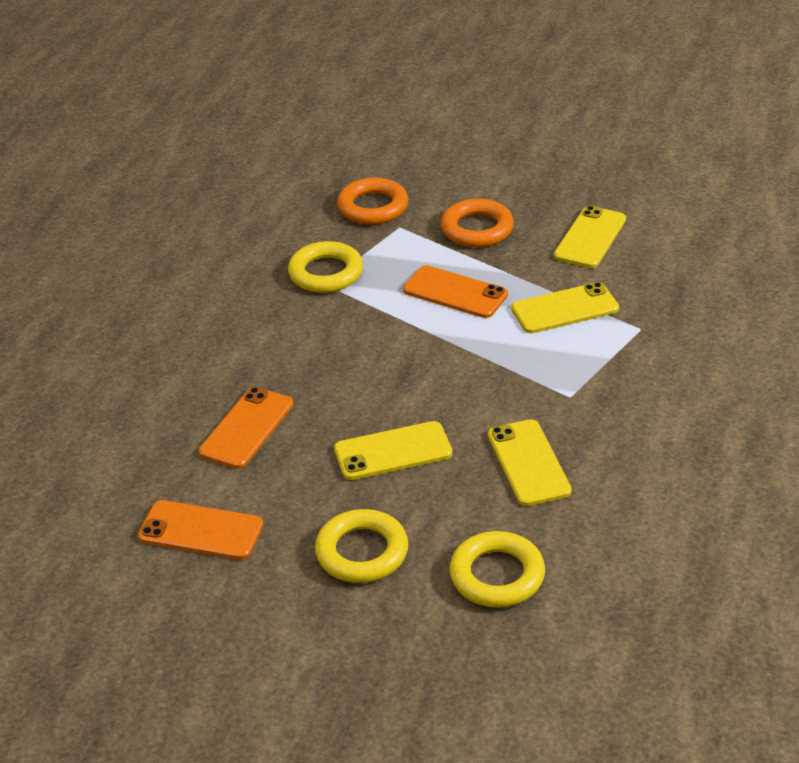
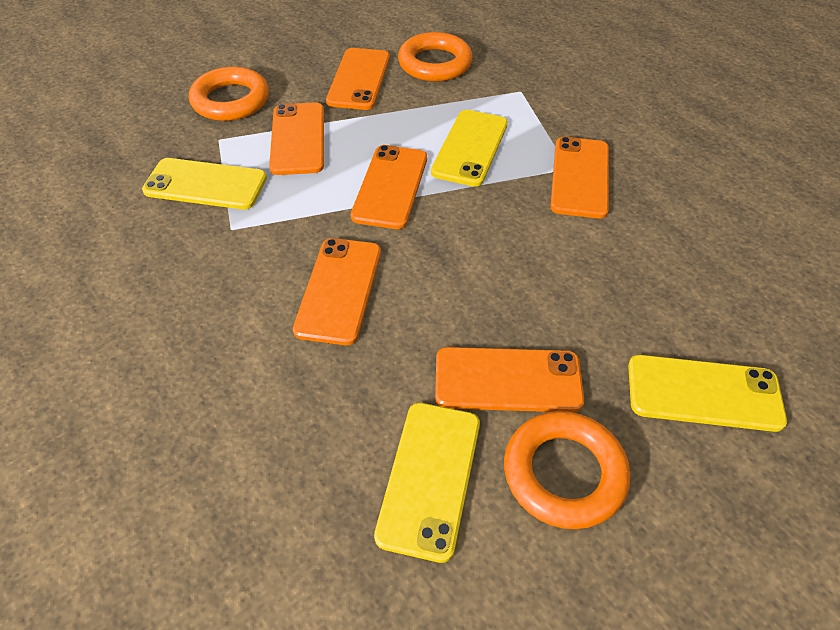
orange phone: 3 -> 6
orange ring: 2 -> 3
yellow ring: 3 -> 0

